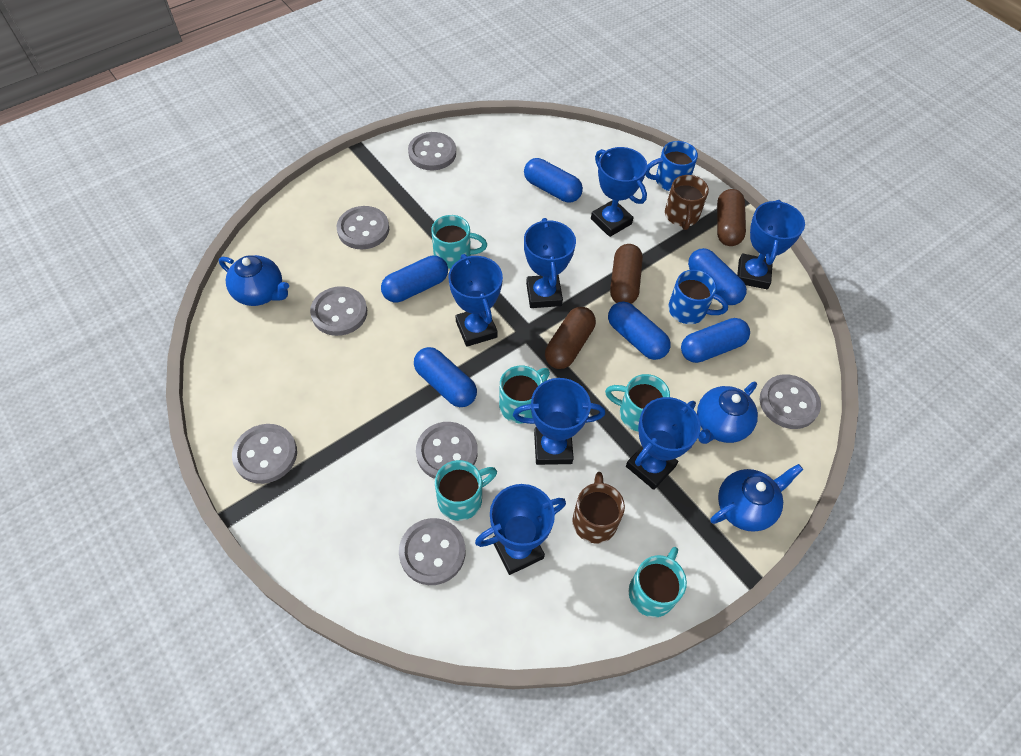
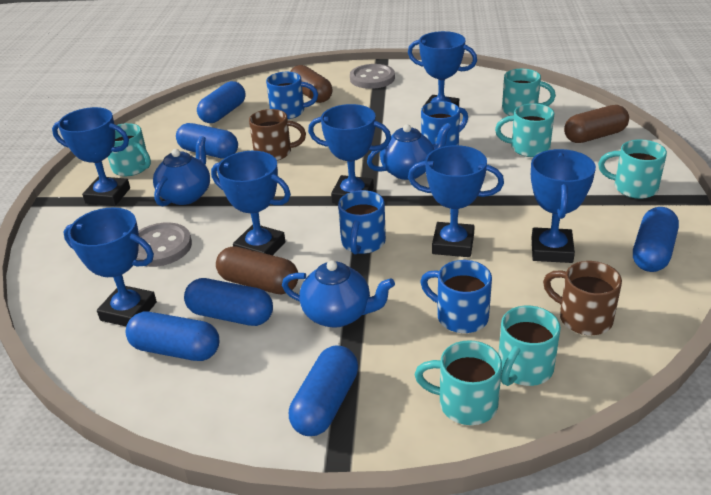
blue mug: 2 -> 4
grey button: 7 -> 2
turquoise mug: 5 -> 6

